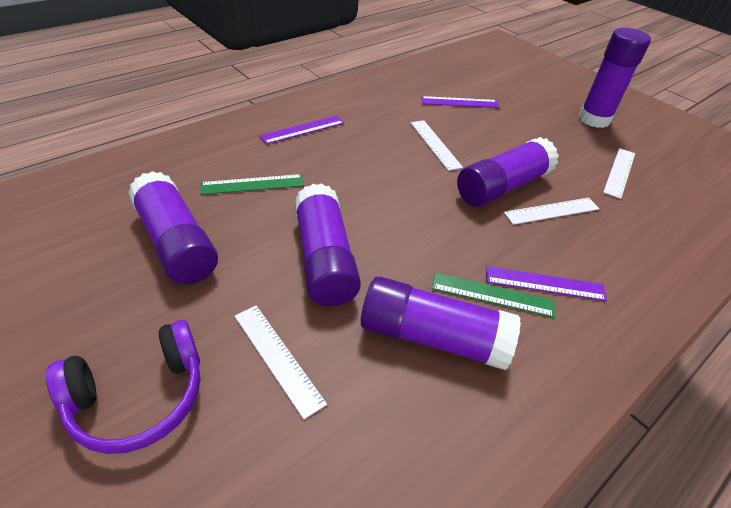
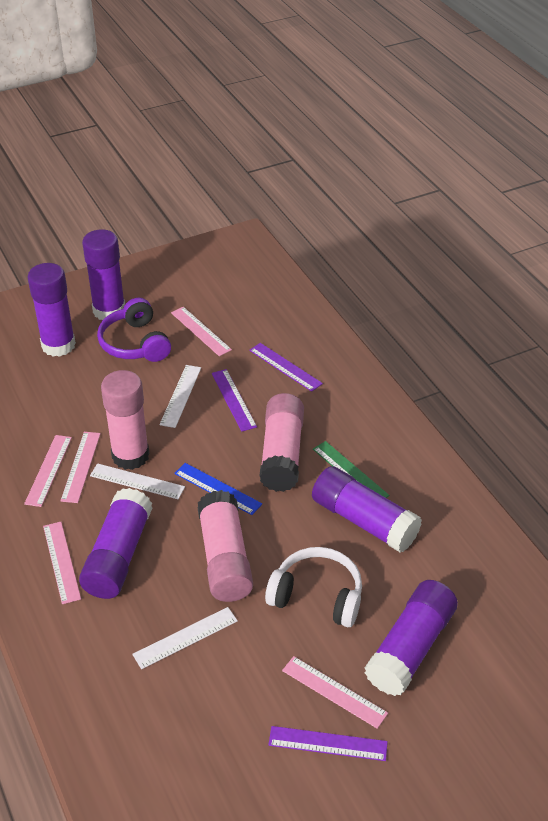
blue ruler: 0 -> 1
green ruler: 2 -> 1
pink glue stick: 0 -> 3
pink ruler: 0 -> 5
white headphones: 0 -> 1
white ruler: 4 -> 3

